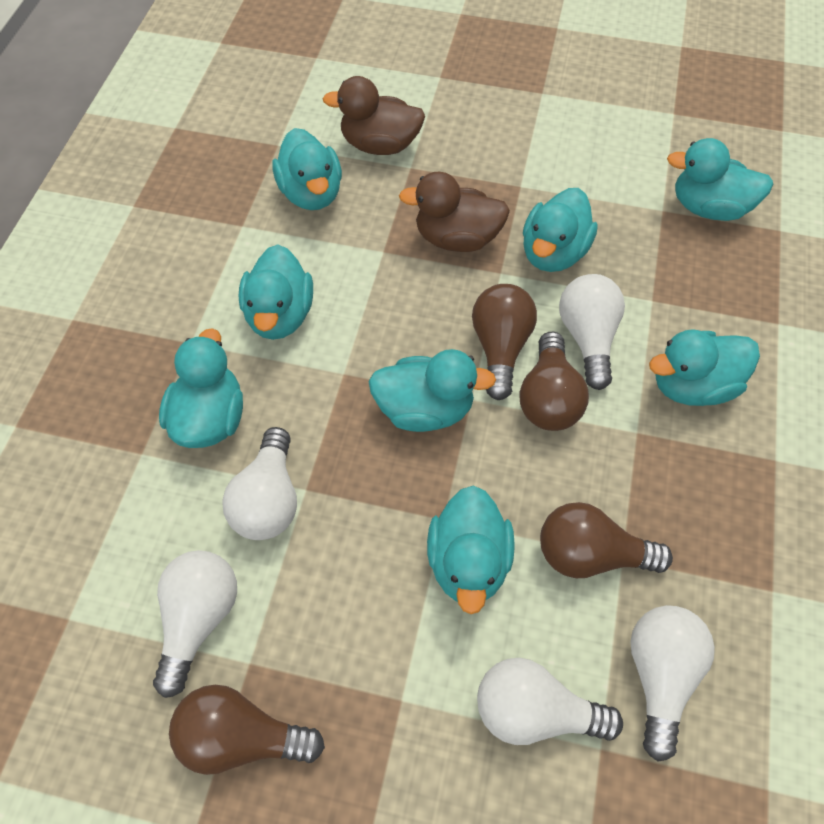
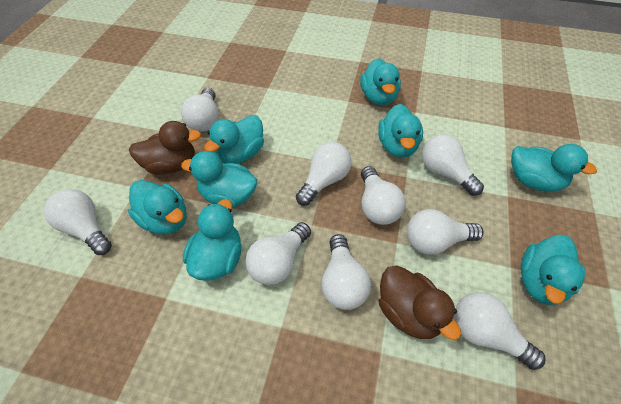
brown light bulb: 4 -> 0
white light bulb: 5 -> 9

